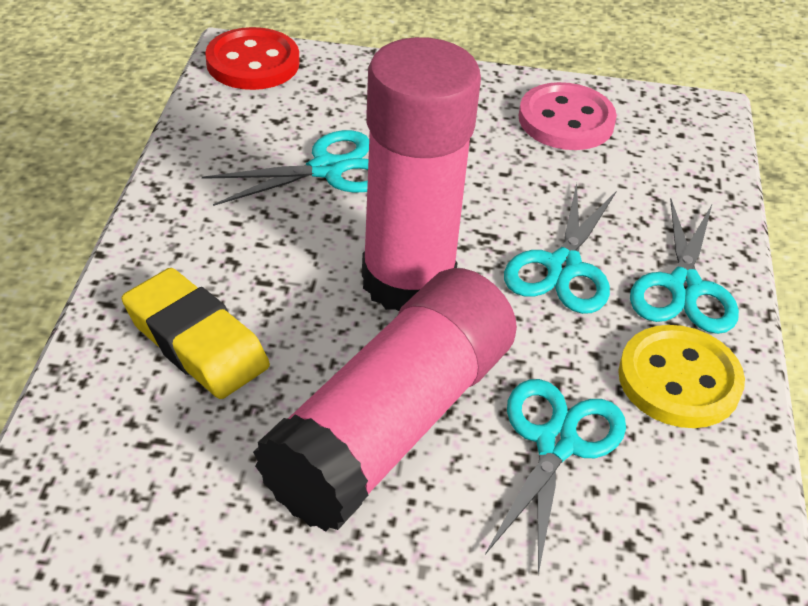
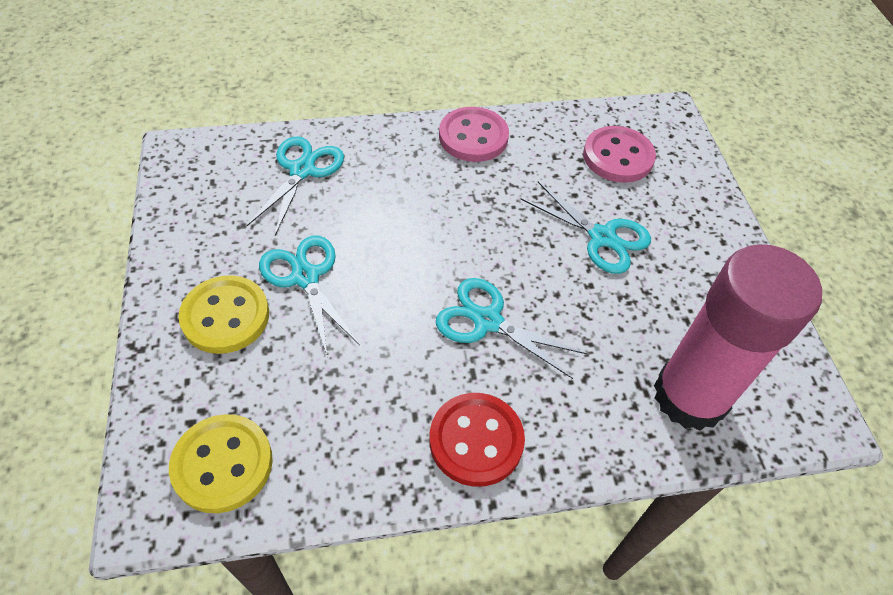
pink button: 1 -> 2
pink glue stick: 2 -> 1
yellow button: 1 -> 2
yellow eraser: 1 -> 0

